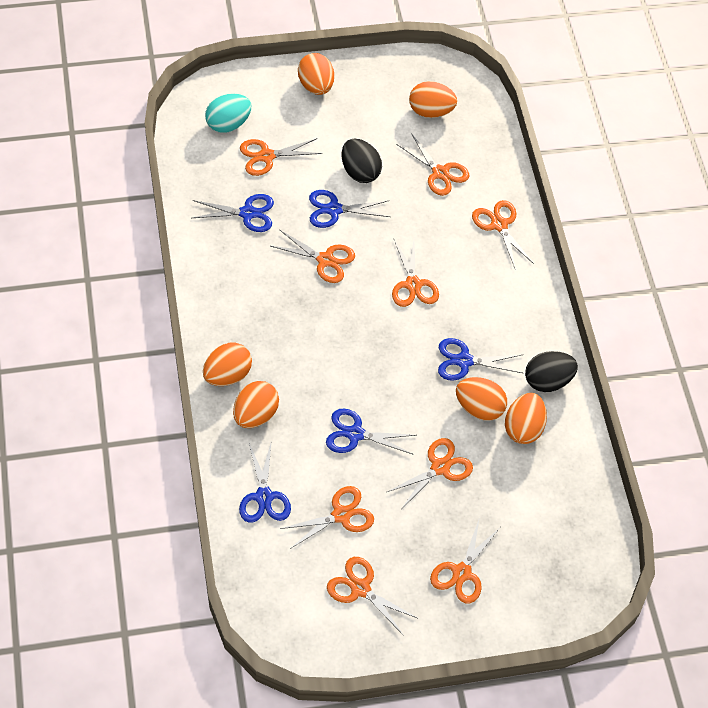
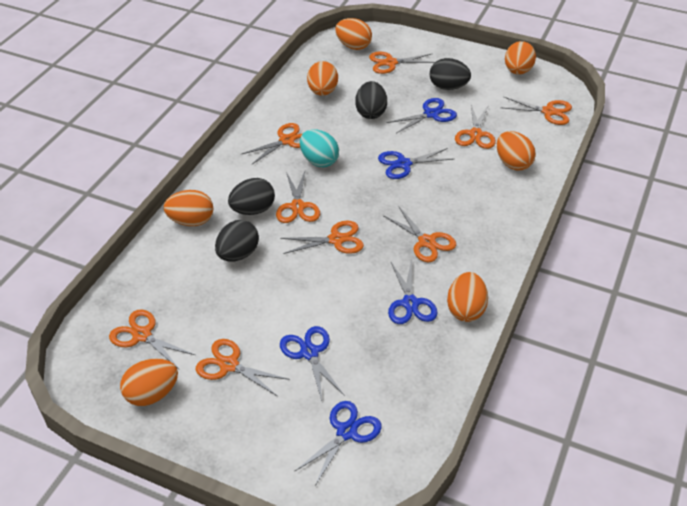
black egg: 2 -> 4
orange egg: 6 -> 7

